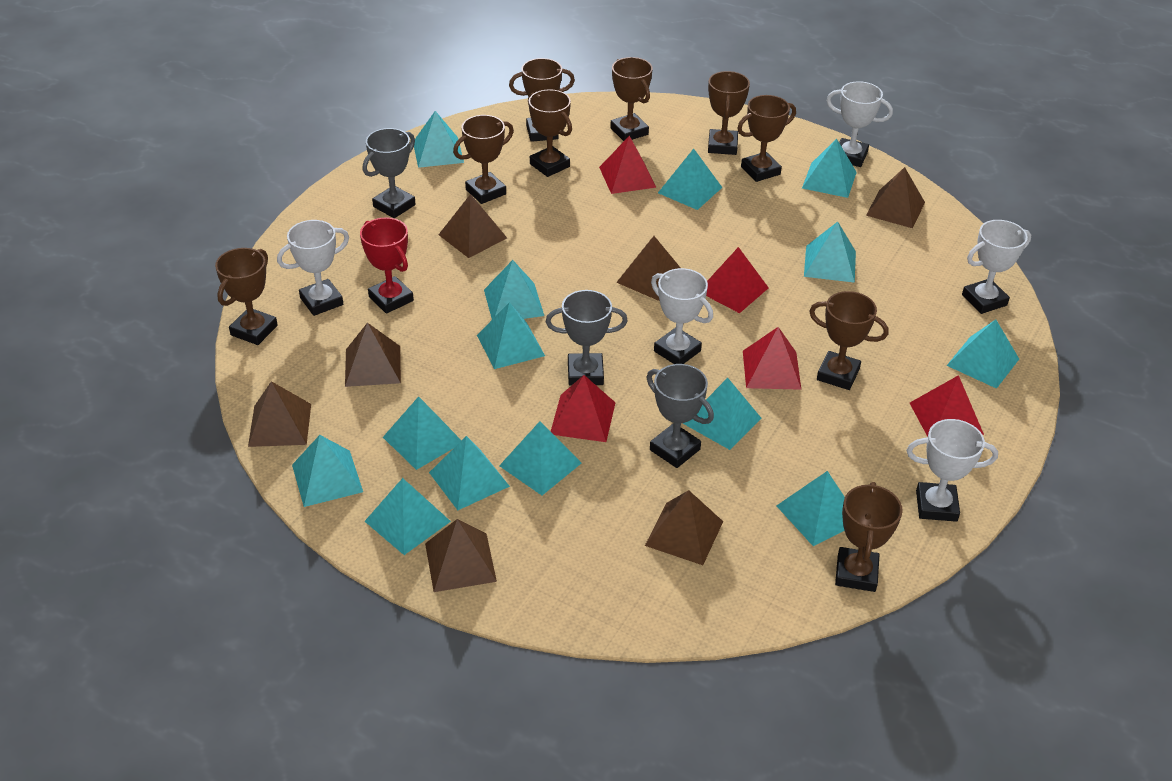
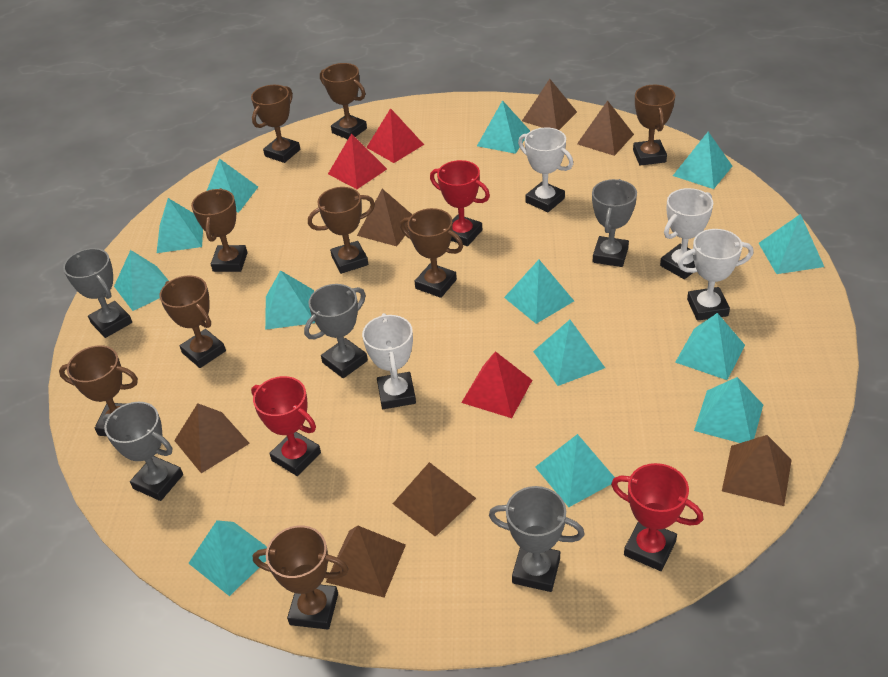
grey trophy: 3 -> 5
red pyramid: 5 -> 3
red trophy: 1 -> 3
turquoise pyramid: 14 -> 13
white trophy: 5 -> 4

